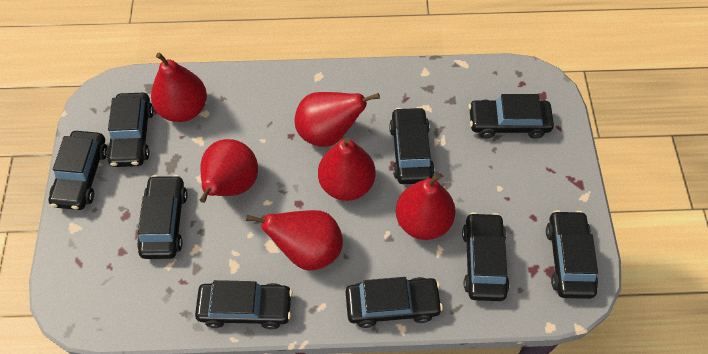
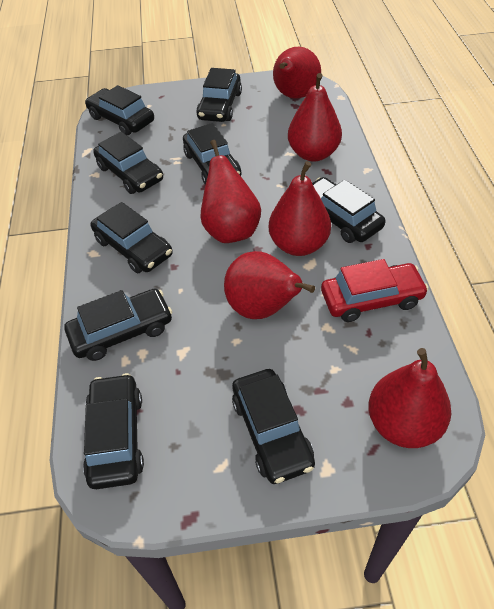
red car: 0 -> 1

